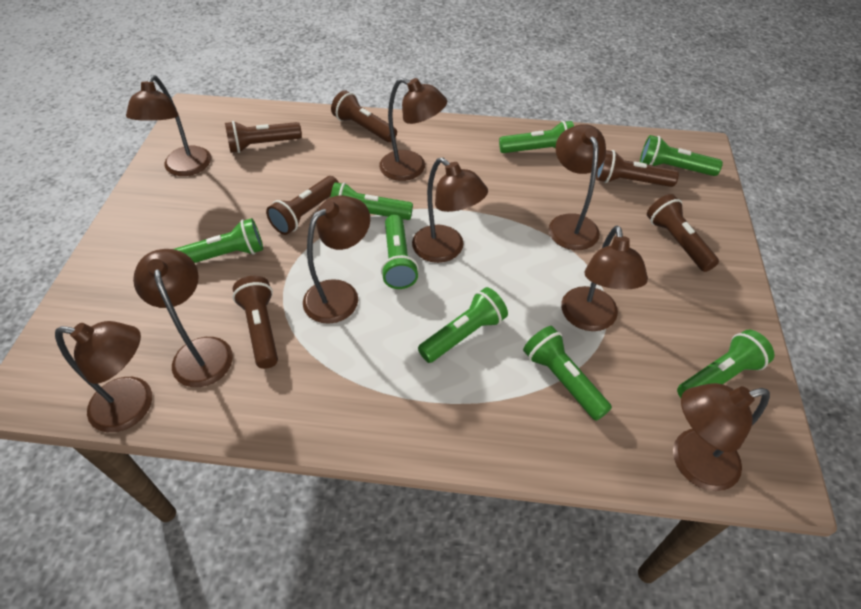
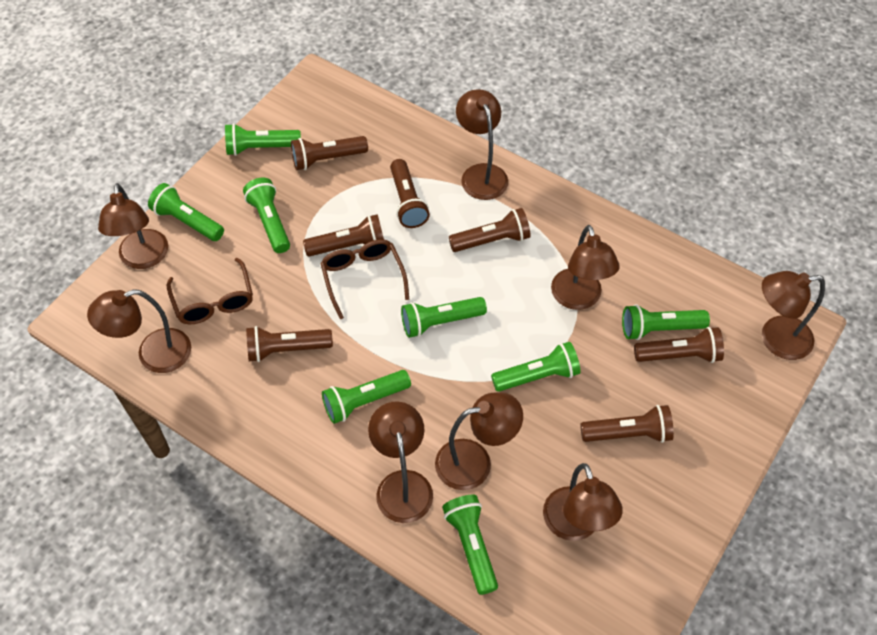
brown flashlight: 6 -> 7
brown glasses: 0 -> 2
brown lamp: 9 -> 8

